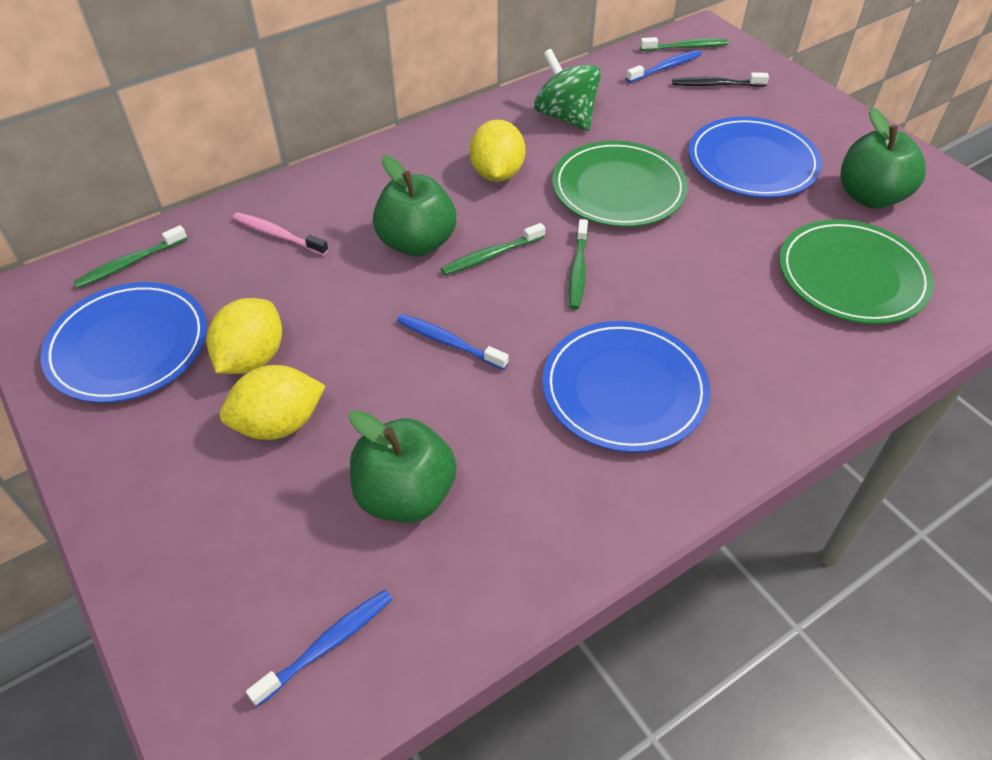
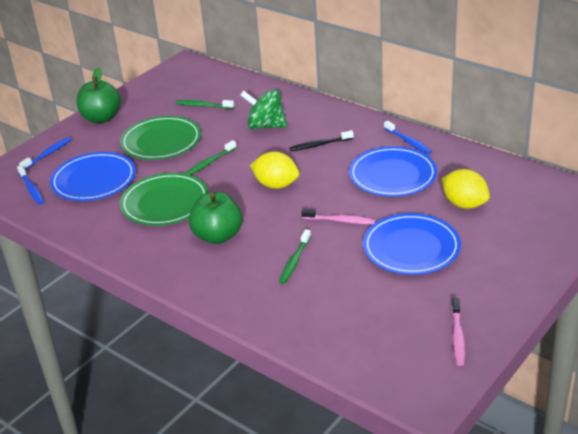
green apple: 3 -> 2
green toothbrush: 4 -> 3
pink toothbrush: 1 -> 2
yellow lemon: 3 -> 2

